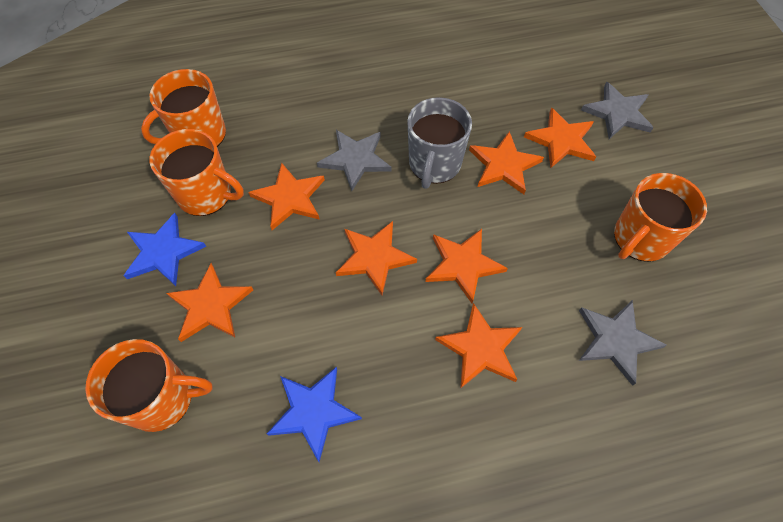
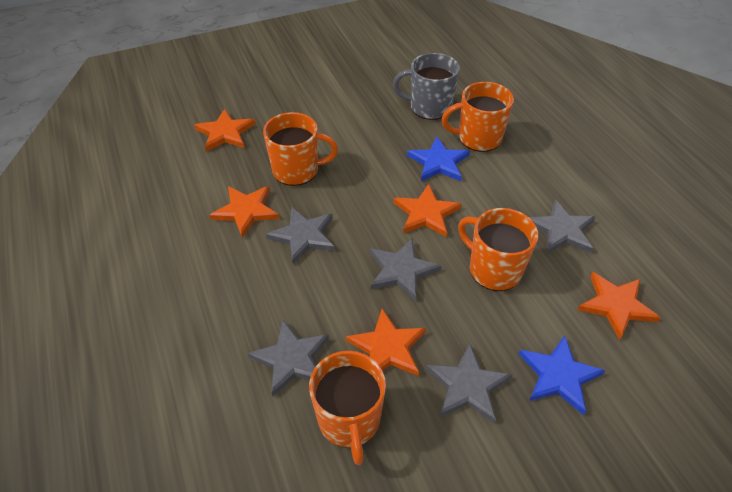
grey star: 3 -> 5
orange star: 7 -> 5

